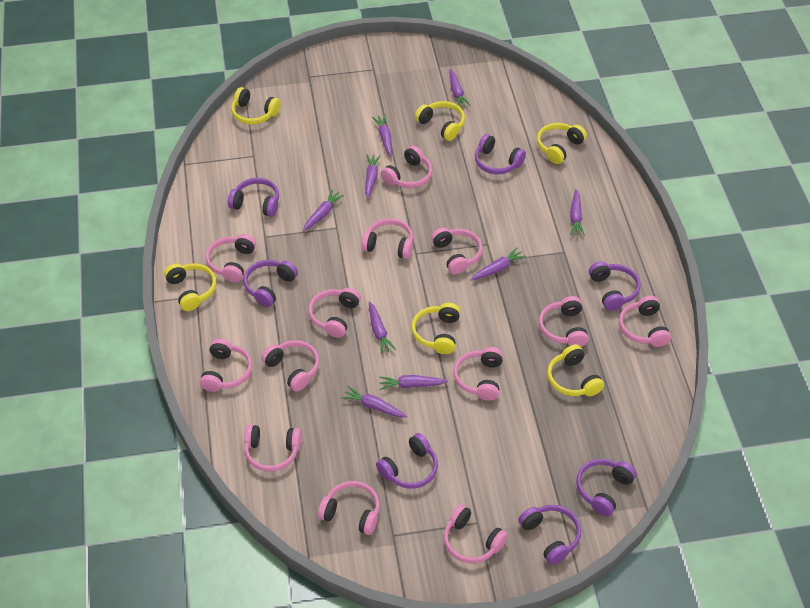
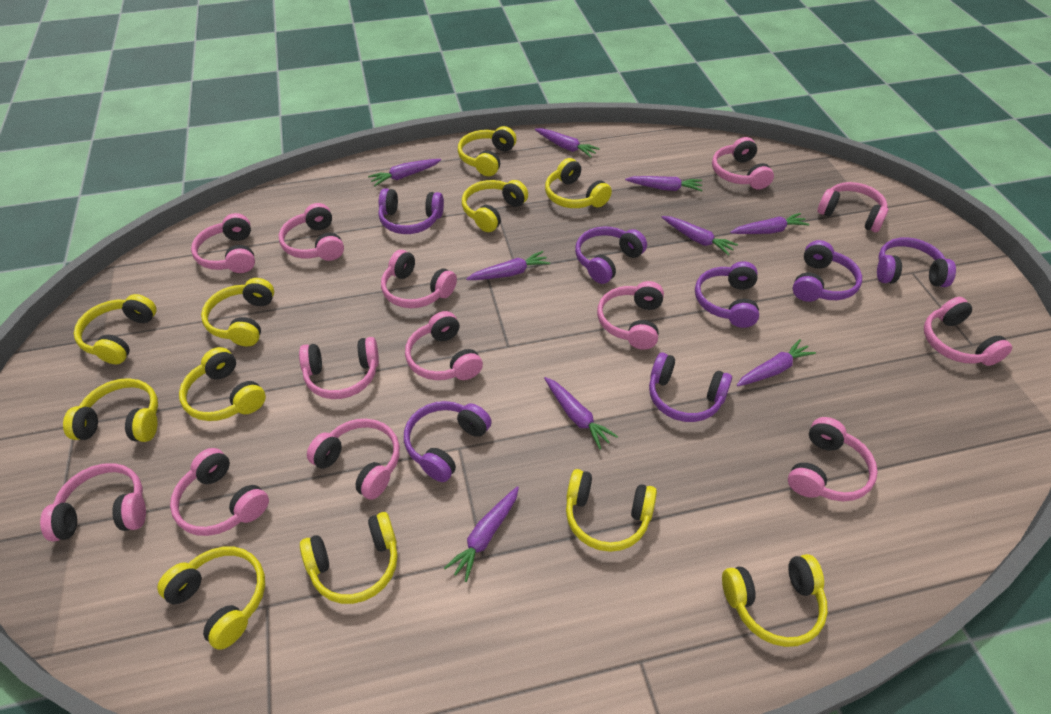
yellow headphones: 6 -> 11

